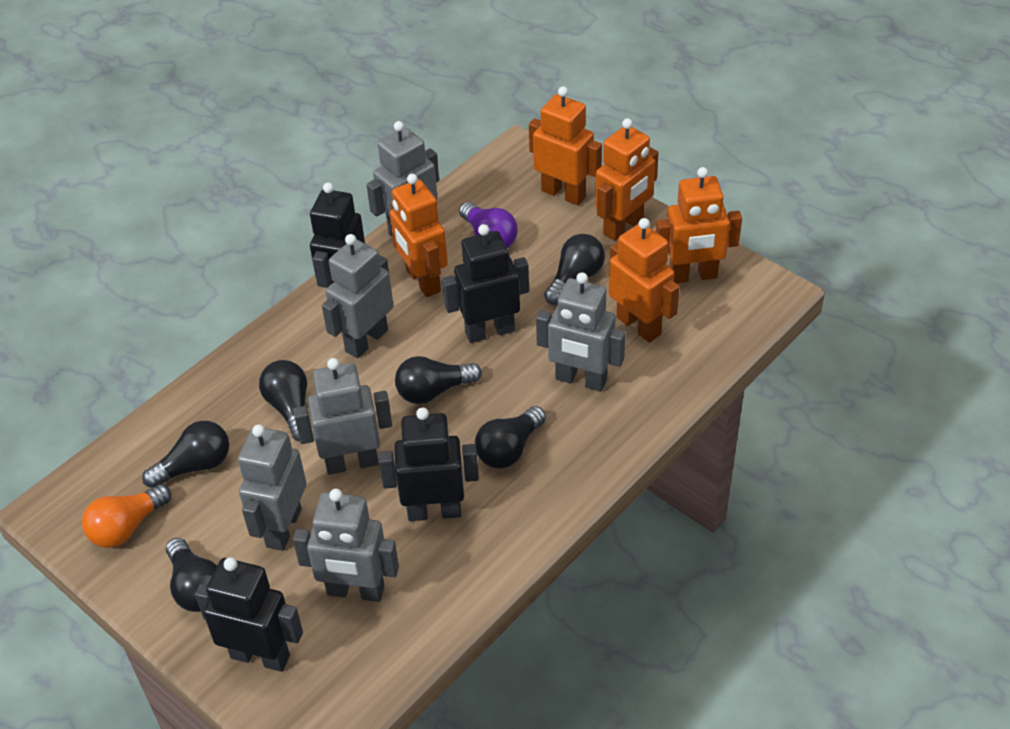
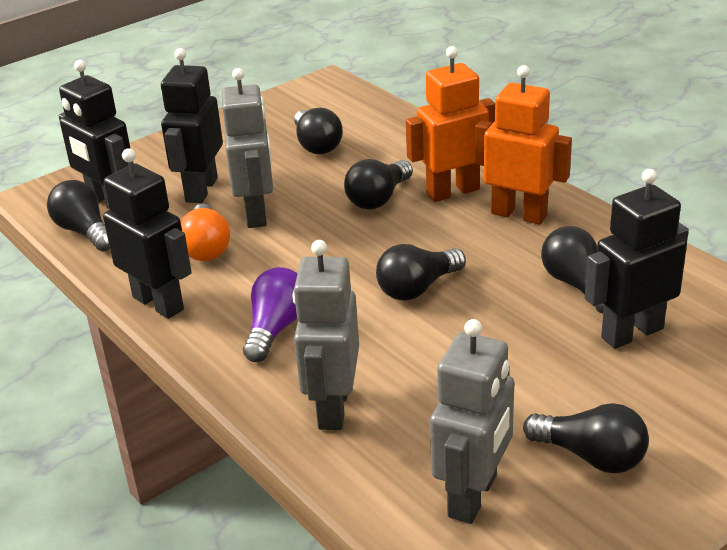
grey robot: 6 -> 3
orange robot: 5 -> 2

